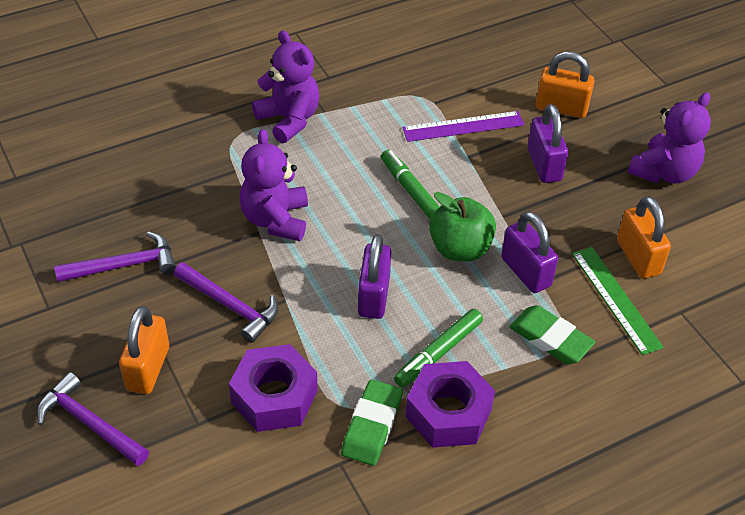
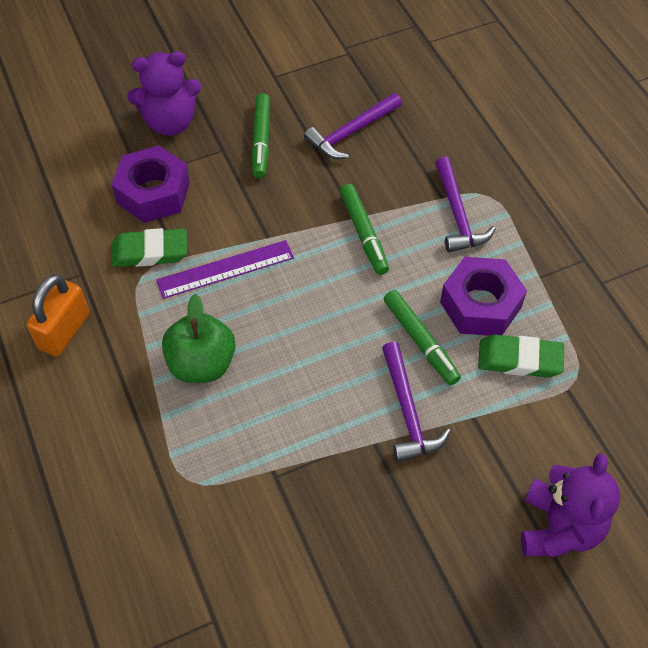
green marker: 2 -> 3
green ruler: 1 -> 0
orange padlock: 3 -> 1
purple padlock: 3 -> 0
purple teddy bear: 3 -> 2

